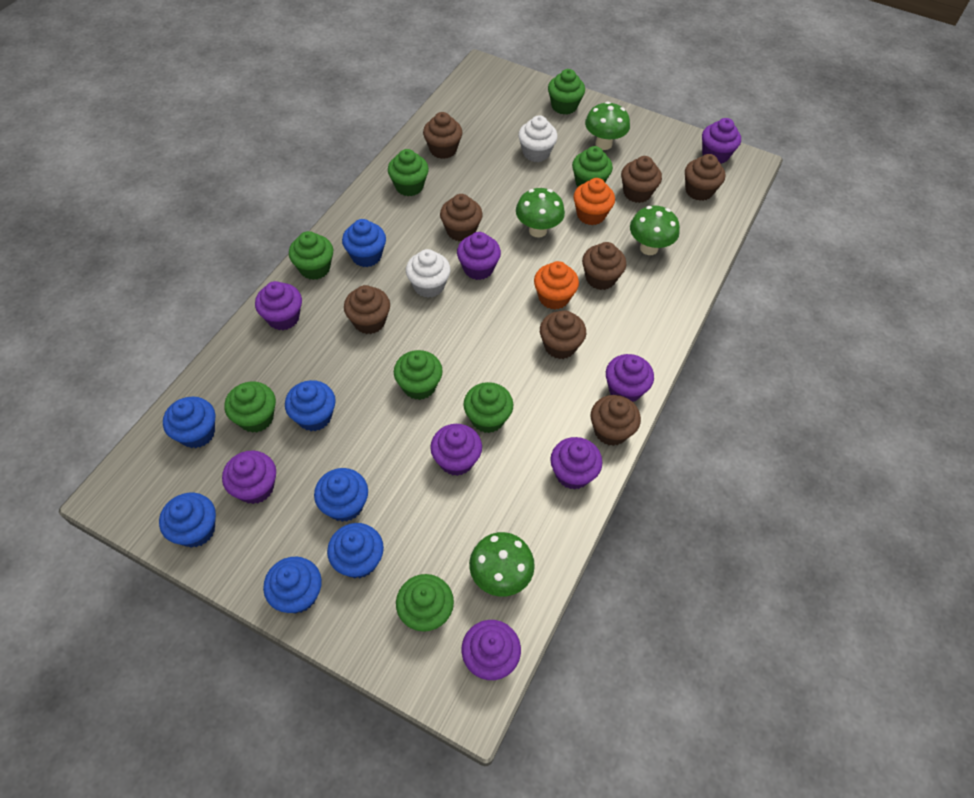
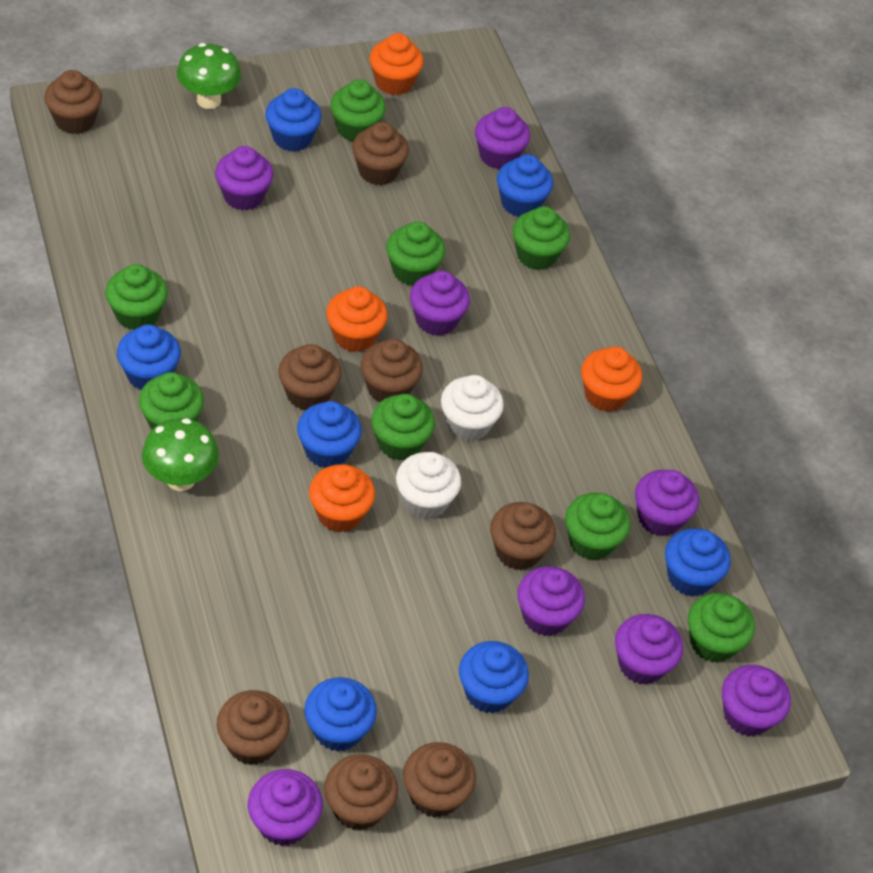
green mushroom: 4 -> 2
orange cupcake: 2 -> 4

